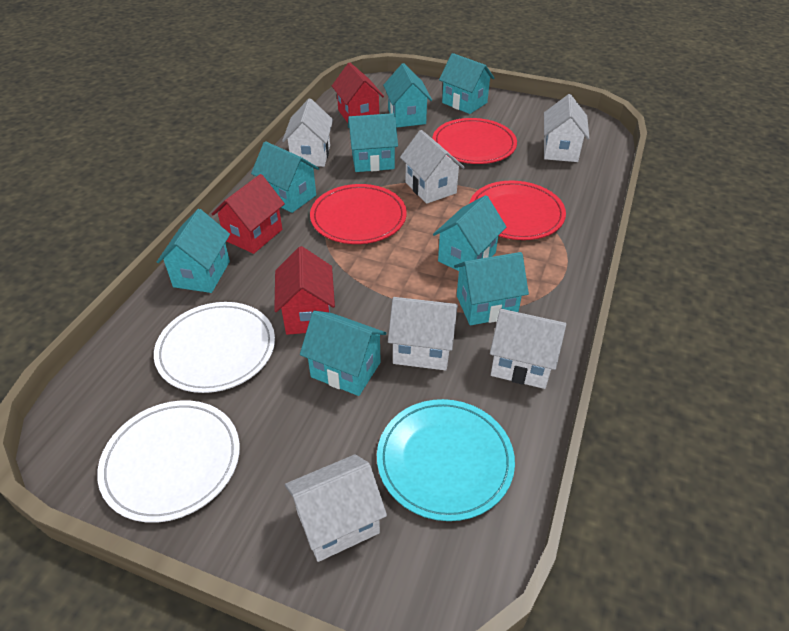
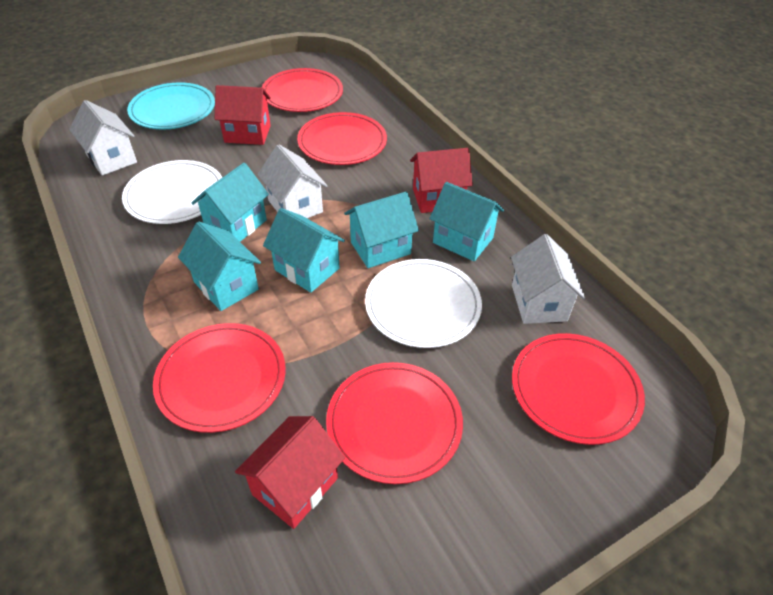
red plate: 3 -> 5
turquoise house: 8 -> 5
white house: 6 -> 3

